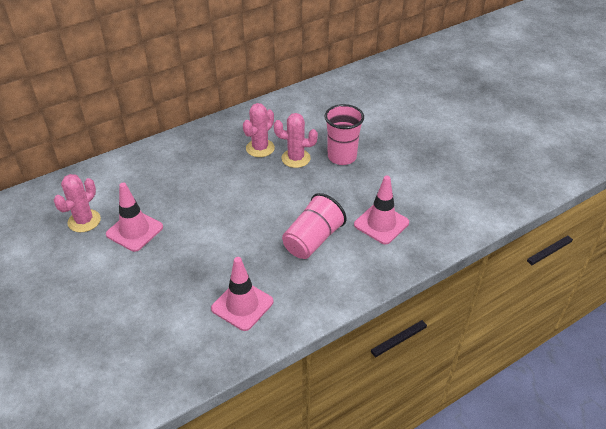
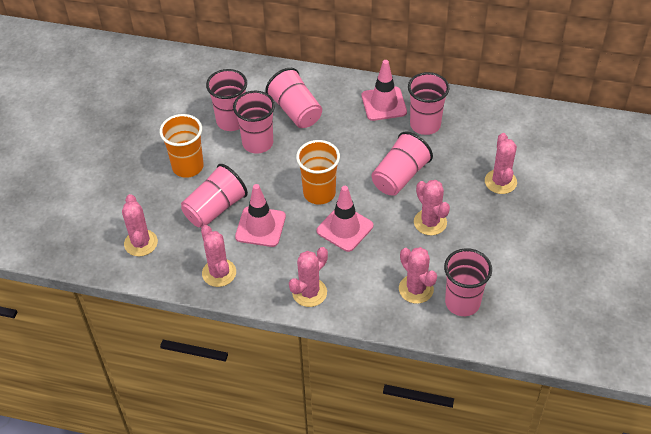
orange cup: 0 -> 2
pink cactus: 3 -> 6
pink cup: 2 -> 7

